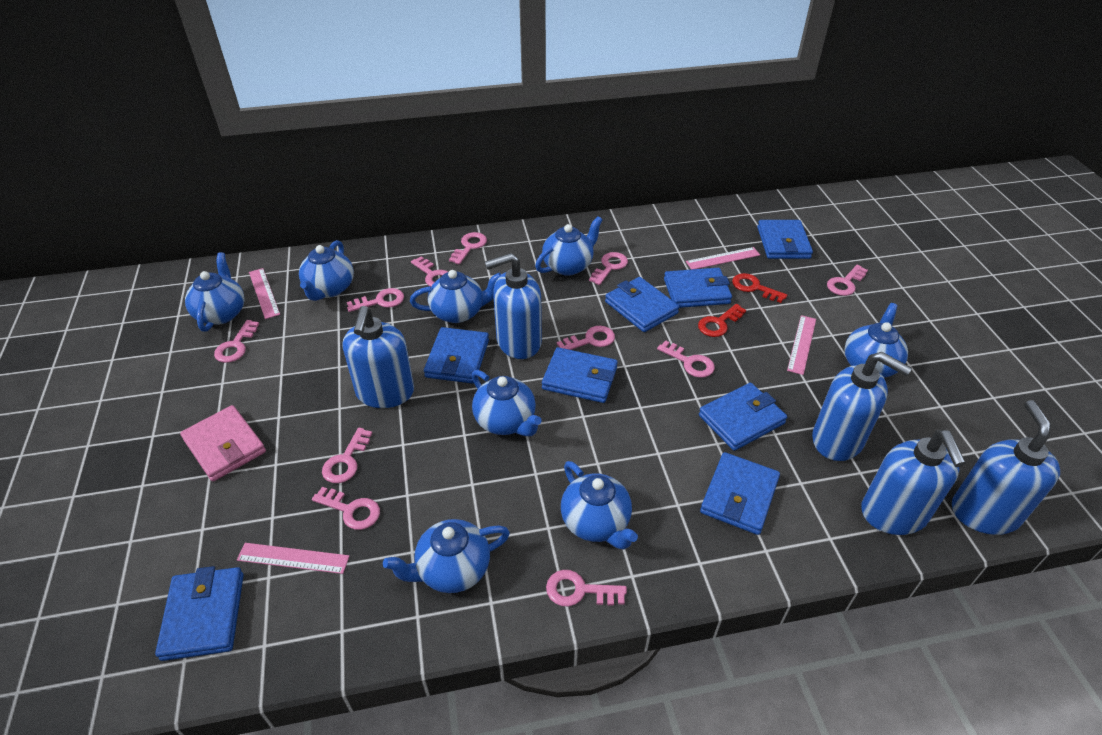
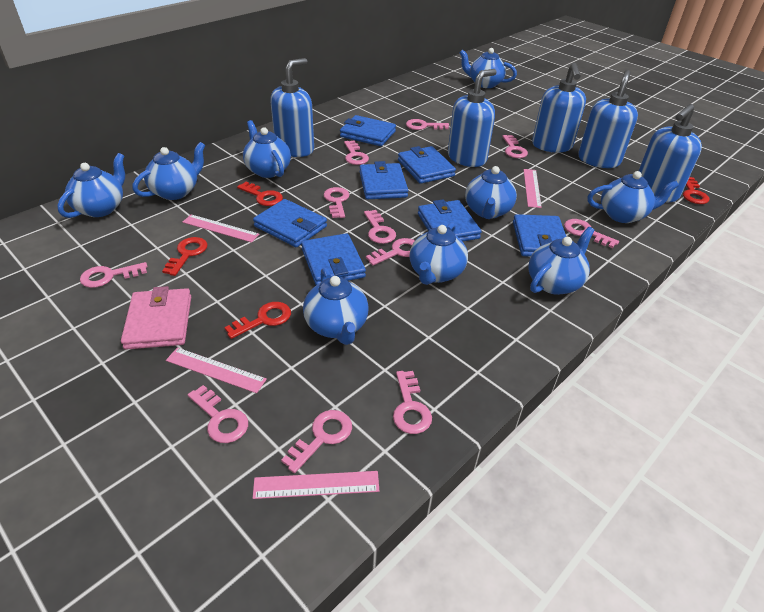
blue teapot: 8 -> 9
blue wallet: 8 -> 7
red key: 2 -> 4

